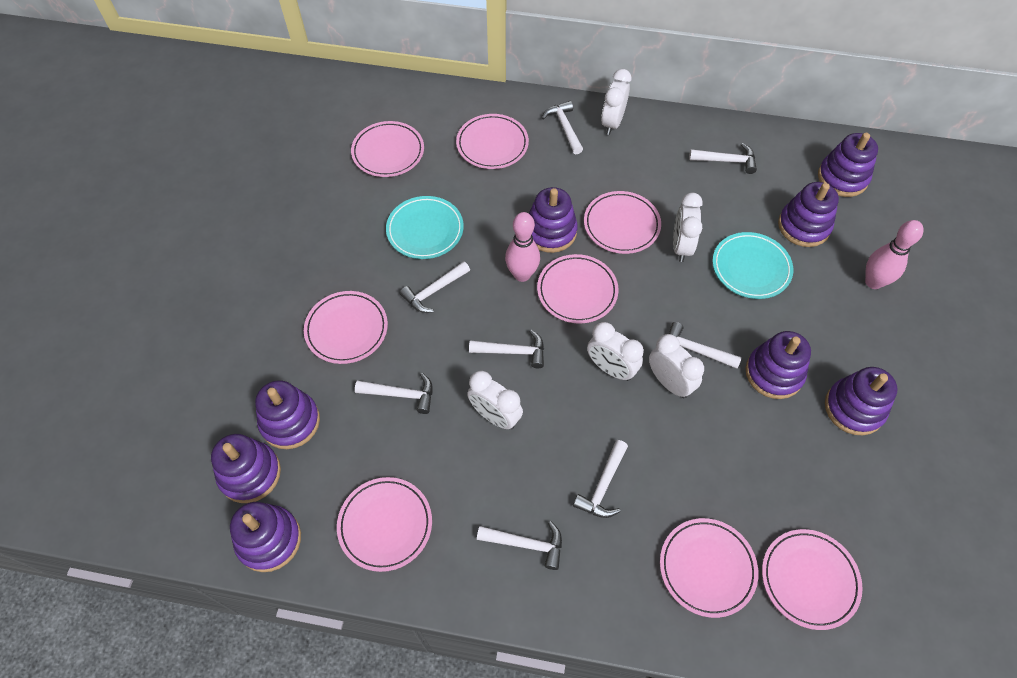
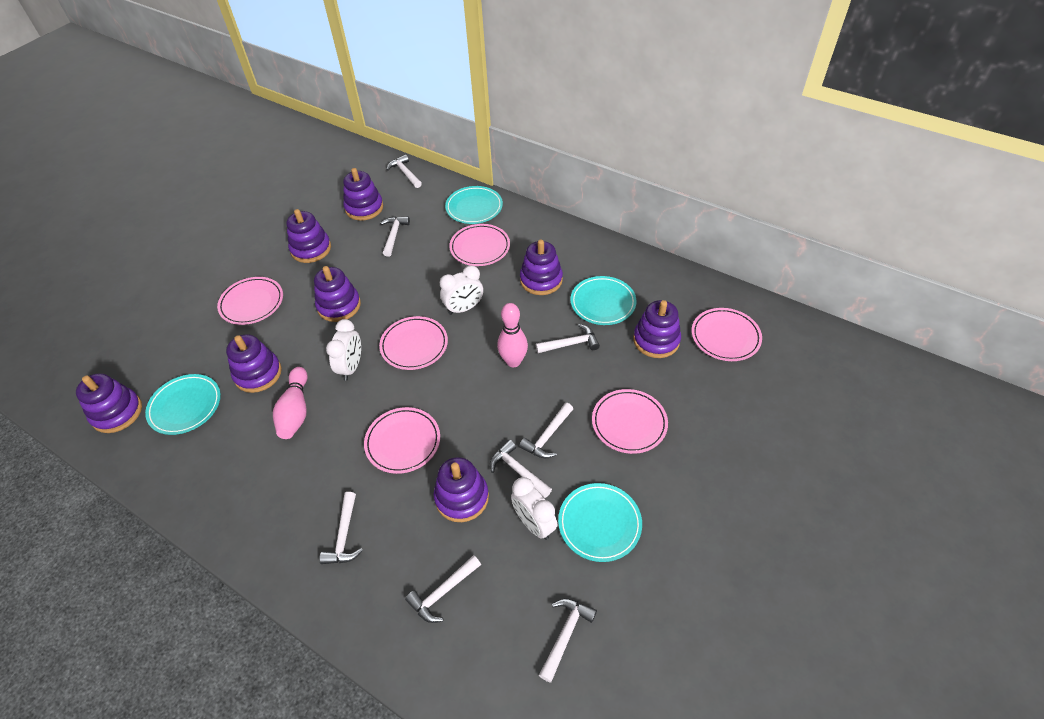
pink plate: 8 -> 6
turquoise plate: 2 -> 4
white clock: 5 -> 3

